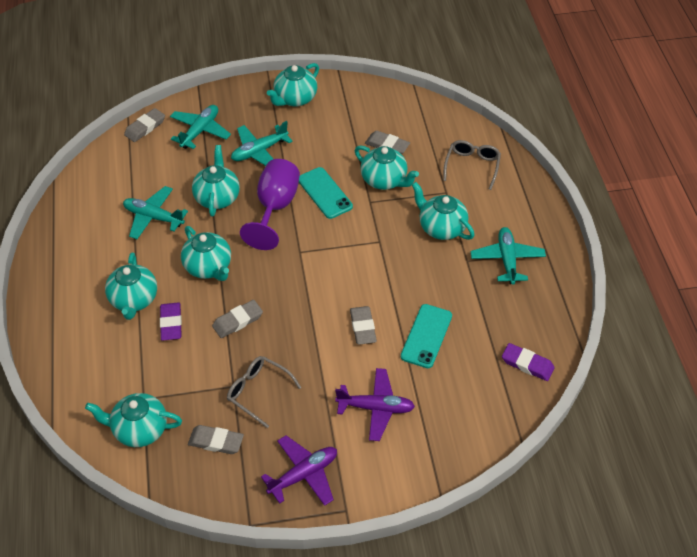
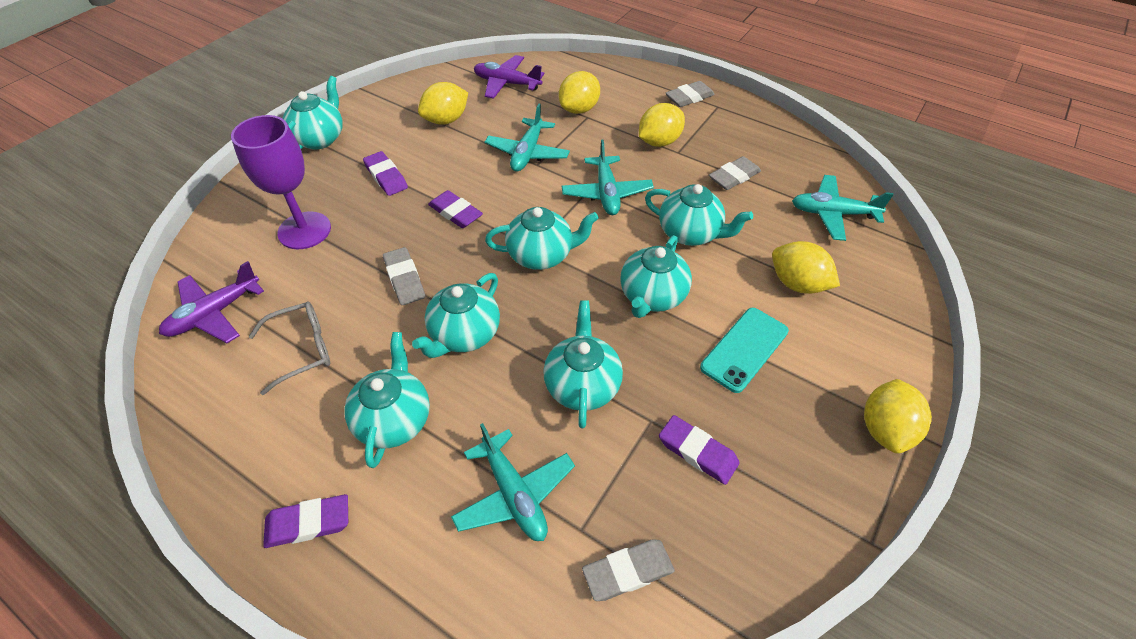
grey eraser: 5 -> 4
grey glasses: 2 -> 1
purple eraser: 2 -> 4
turquoise phone: 2 -> 1
yellow lemon: 0 -> 5

